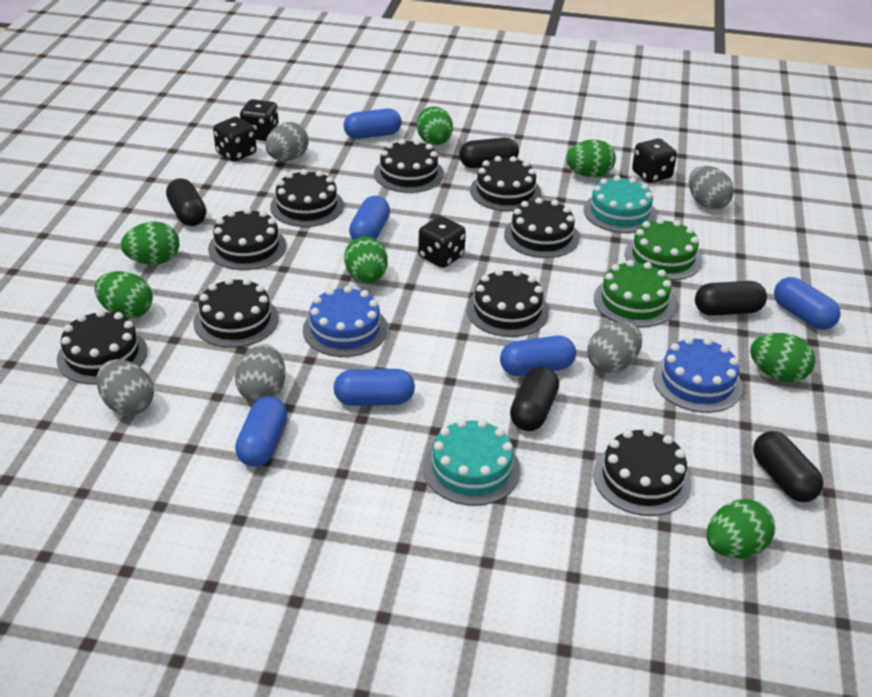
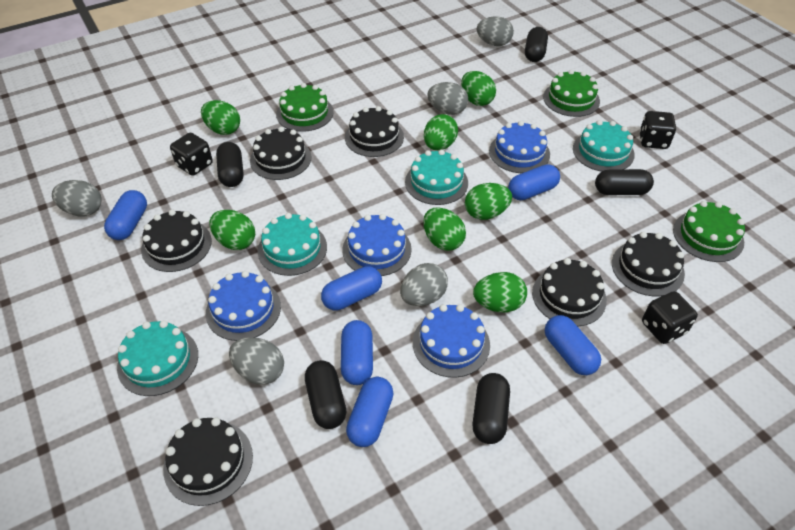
black cake: 9 -> 6
black dice: 4 -> 3
blue cake: 2 -> 4
green cake: 2 -> 3
turquoise cake: 2 -> 4

